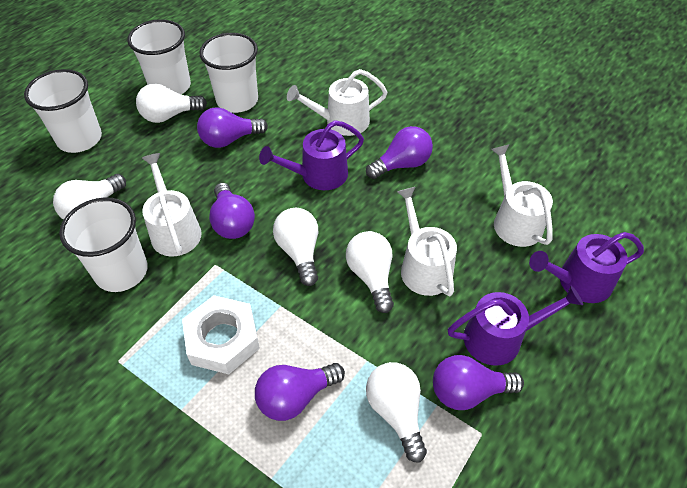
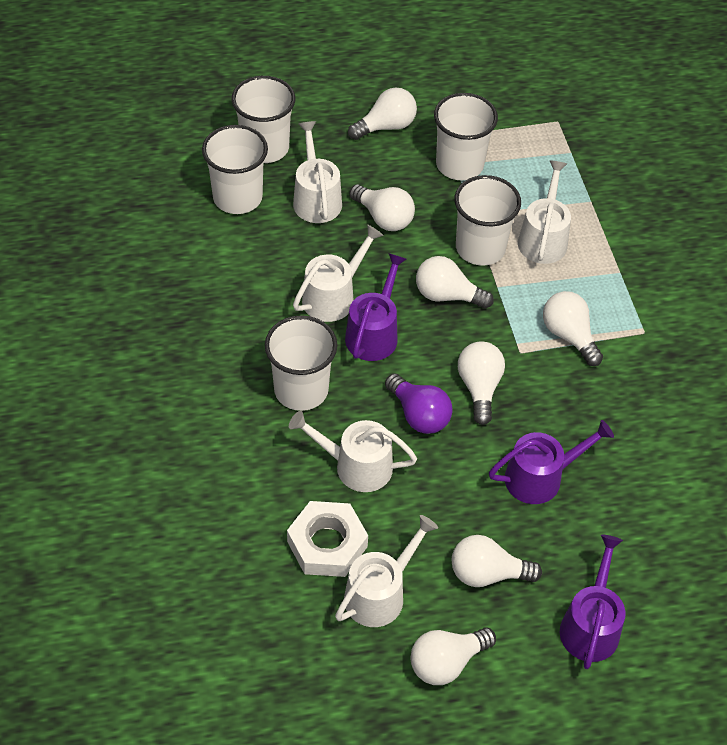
purple light bulb: 5 -> 1
white cup: 4 -> 5
white light bulb: 5 -> 7
white watering can: 4 -> 5

